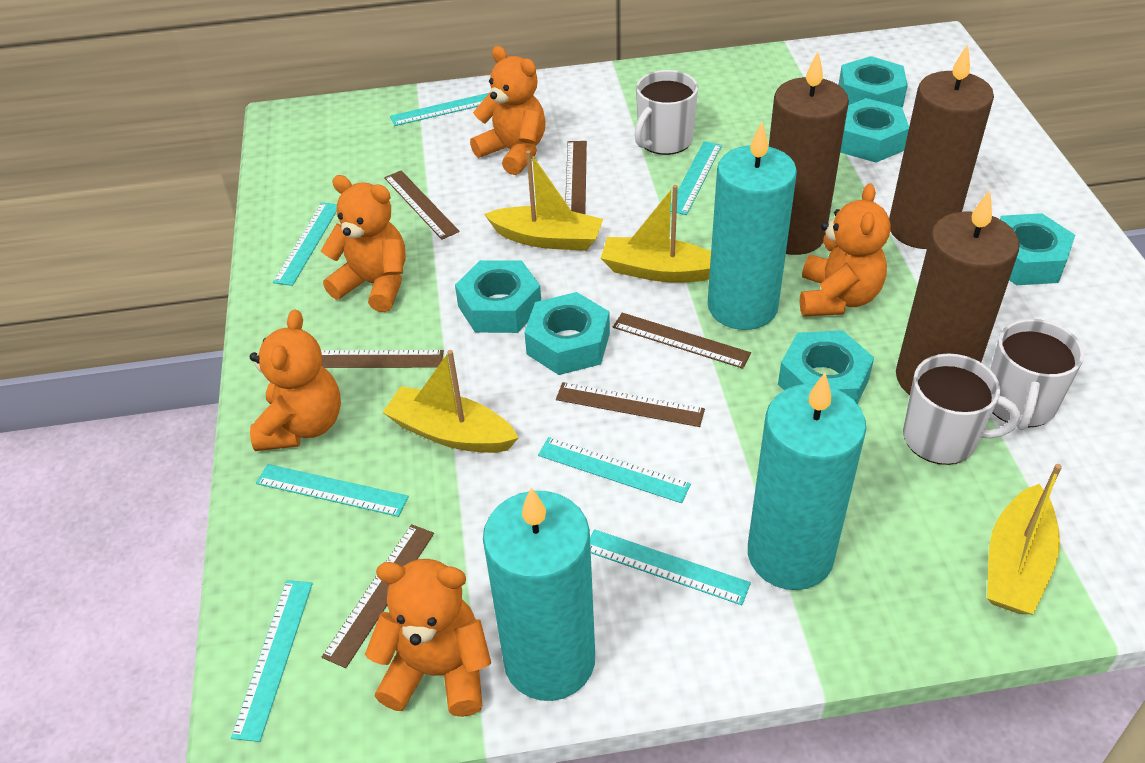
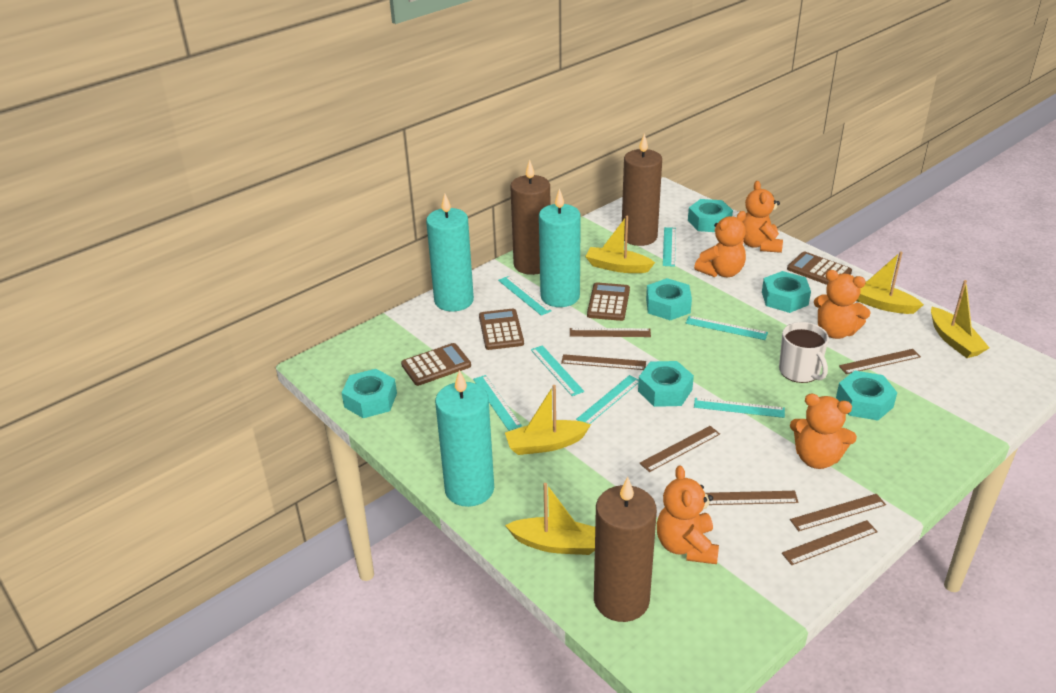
brown calculator: 0 -> 4
brown ruler: 6 -> 7
white mug: 3 -> 1
yellow boat: 4 -> 5

